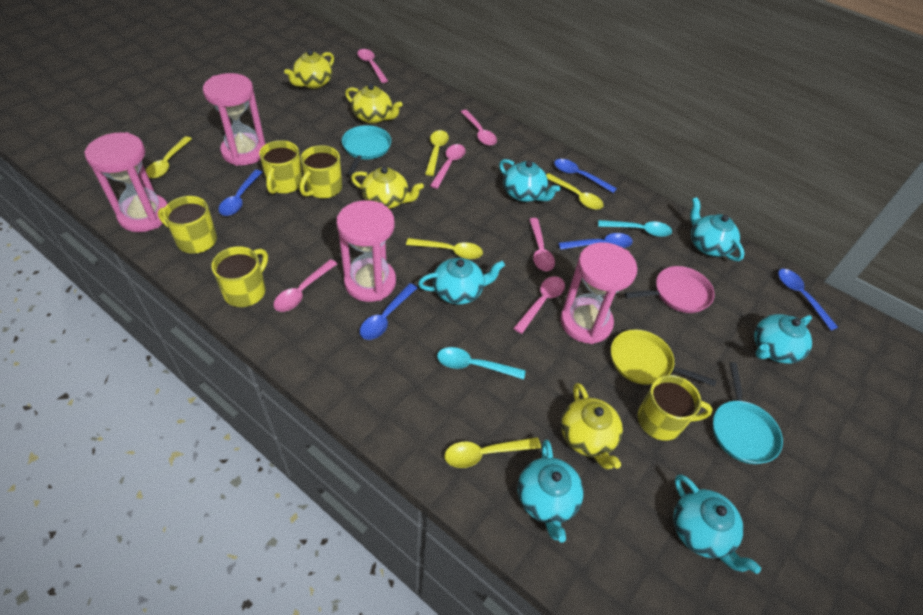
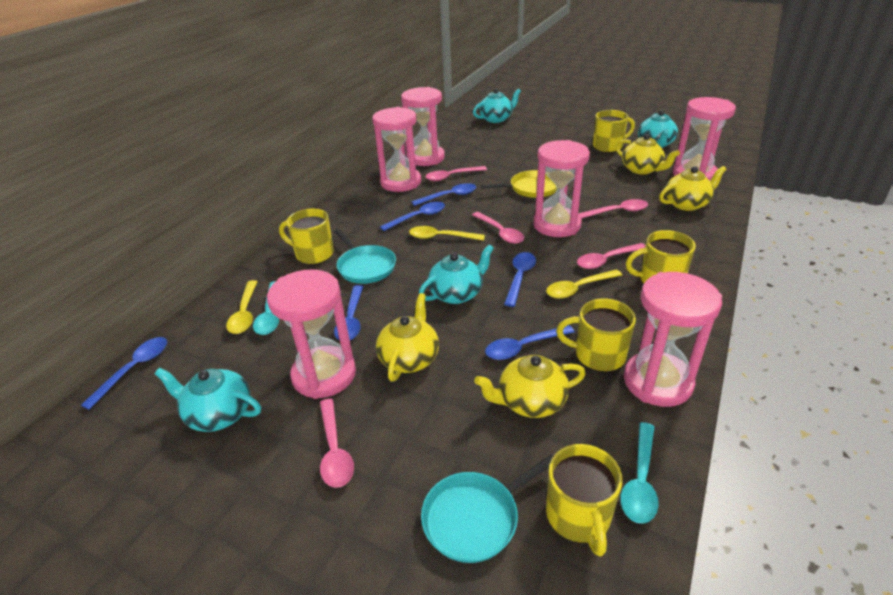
blue spoon: 5 -> 6
pink hourglass: 4 -> 6
pink pan: 1 -> 0
pink spoon: 6 -> 5
turquoise teapot: 6 -> 4
yellow spoon: 5 -> 3

